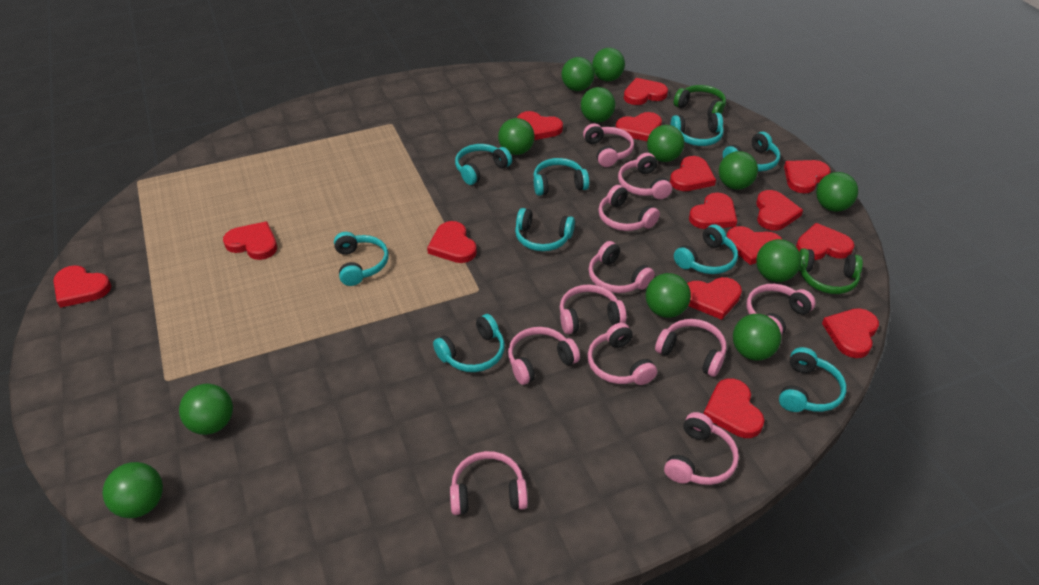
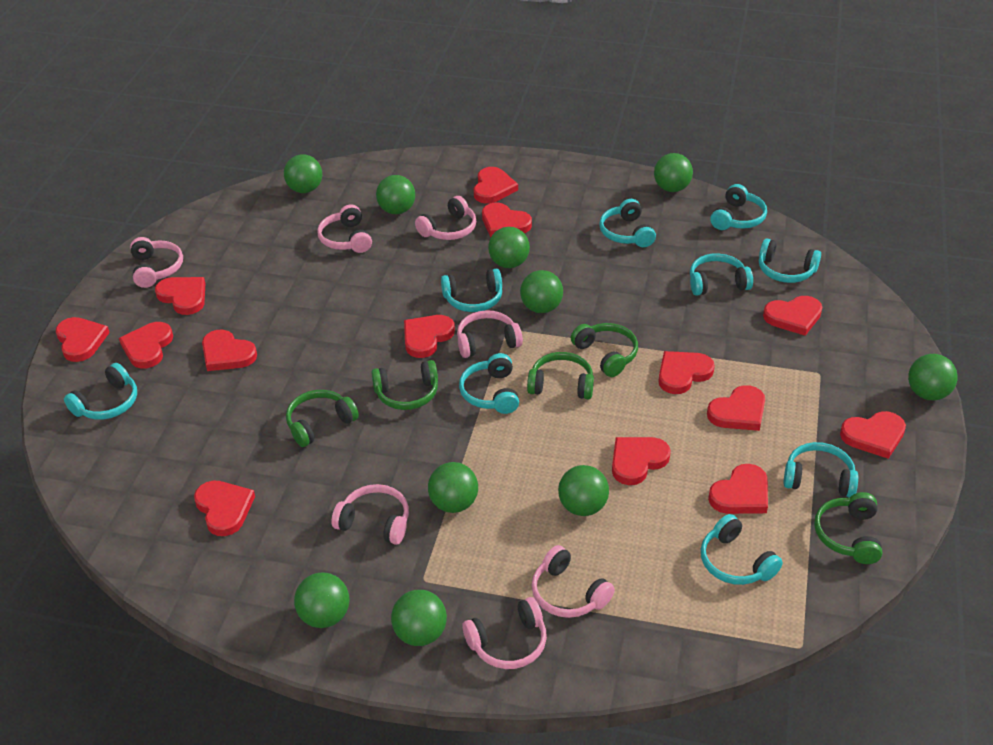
green ball: 12 -> 10
green headphones: 2 -> 5
pink headphones: 11 -> 7
red heart: 15 -> 14

